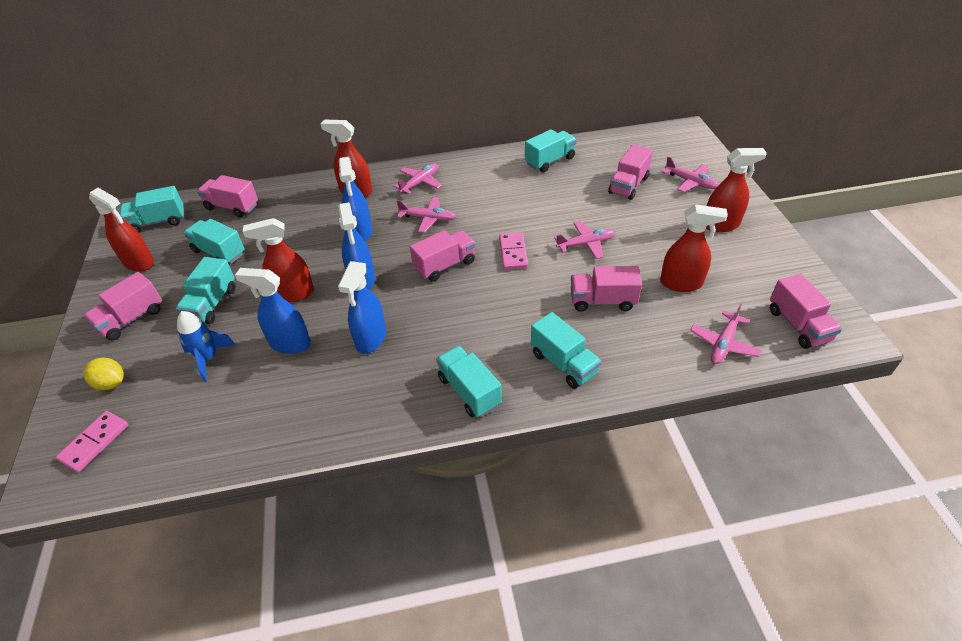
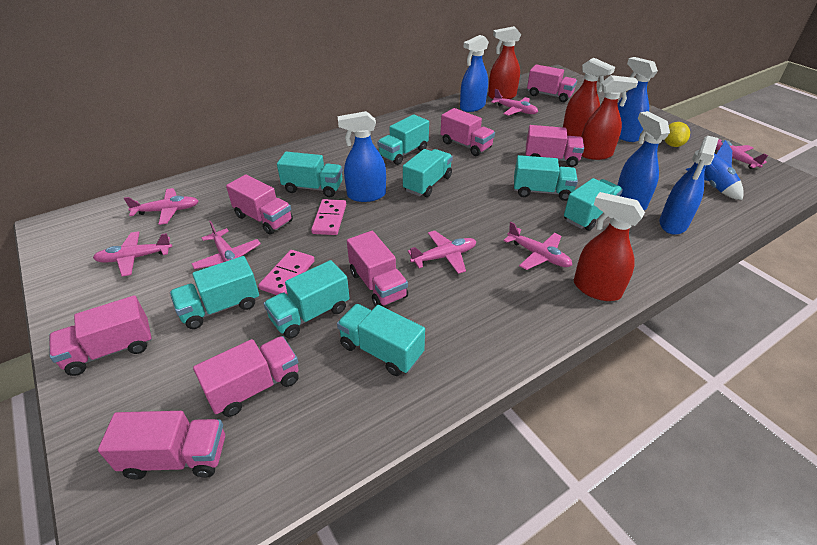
blue spray bottle: 4 -> 5
pink plane: 5 -> 7
pink truck: 6 -> 8
red spray bottle: 5 -> 4
turquoise truck: 6 -> 8

